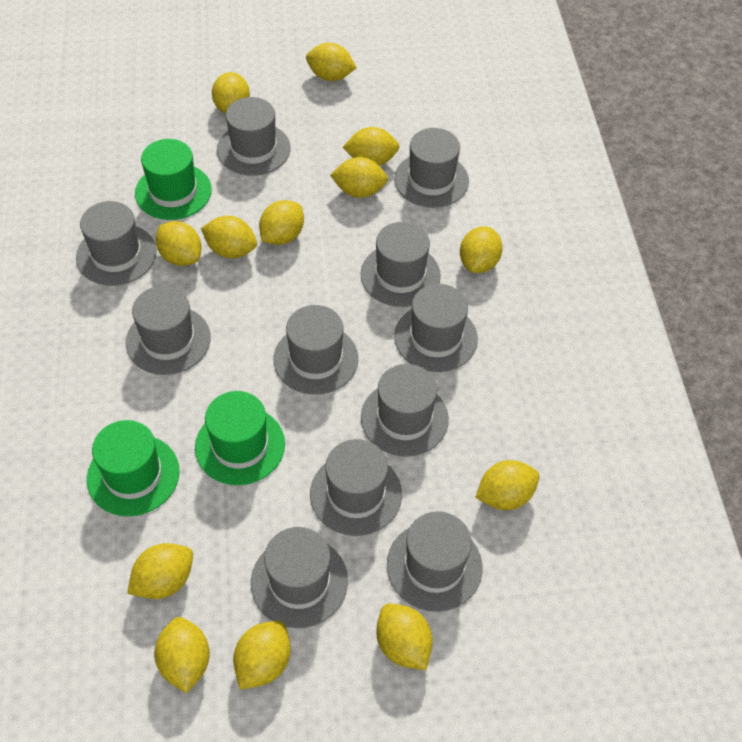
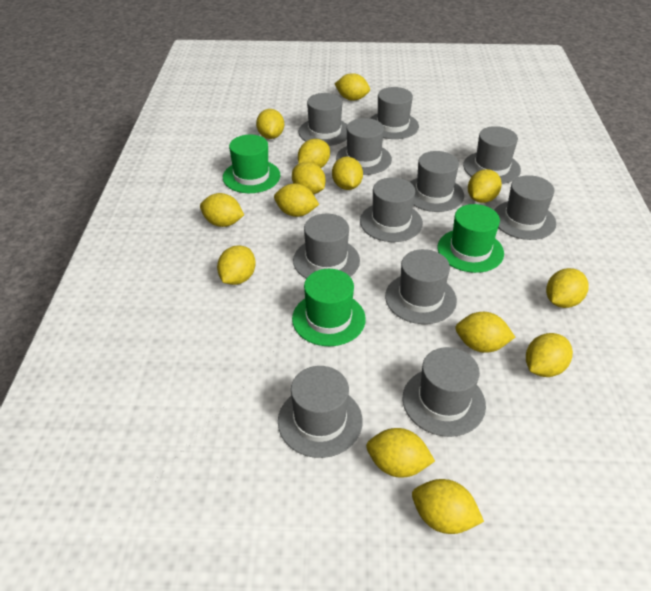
yellow lemon: 13 -> 14

